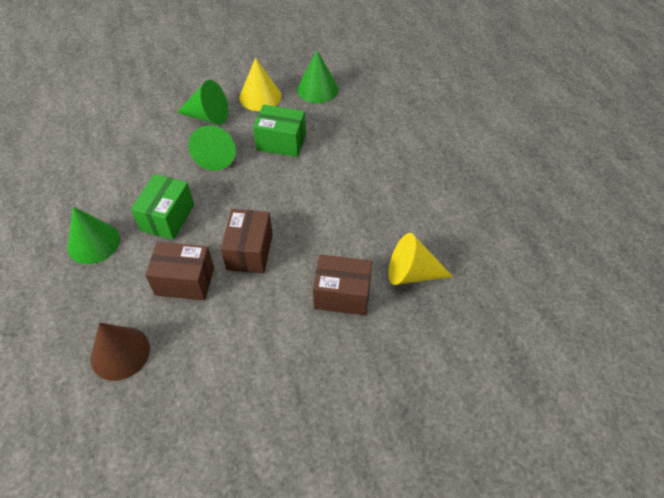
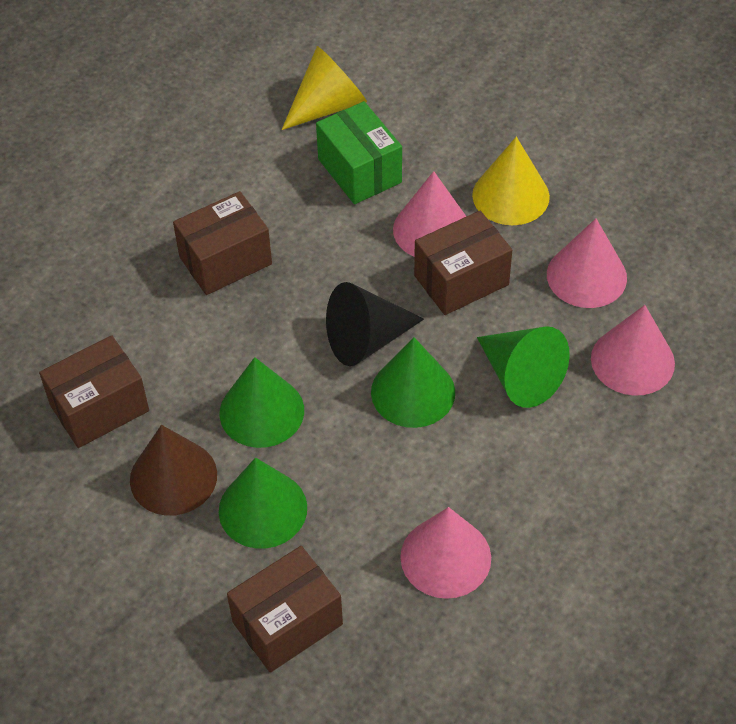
black cone: 0 -> 1
brown box: 3 -> 4
green box: 2 -> 1
pink cone: 0 -> 4

